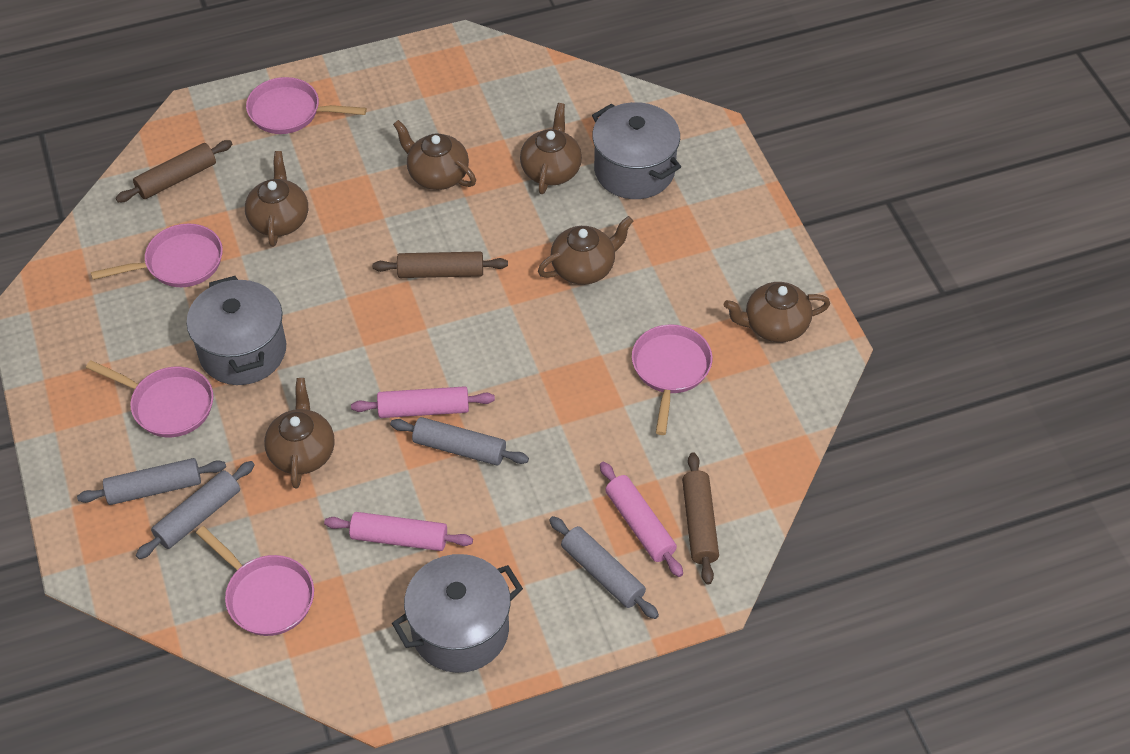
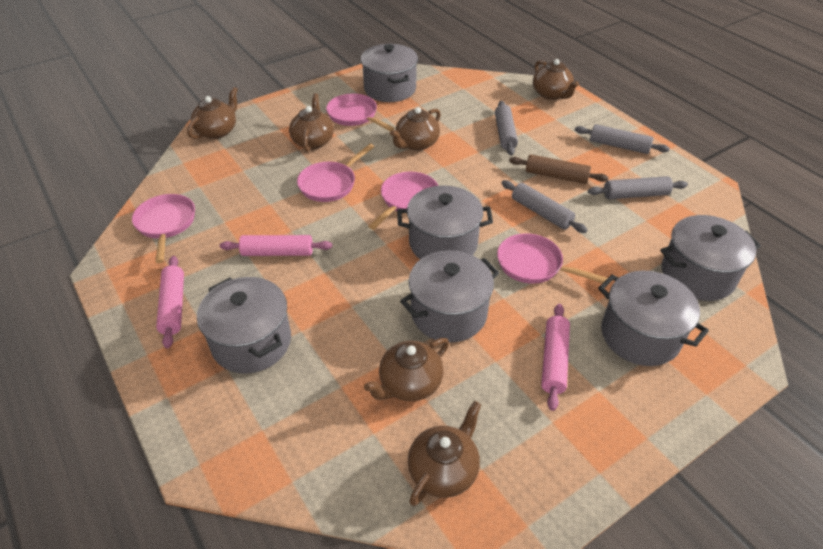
brown rolling pin: 3 -> 1
grey pot: 3 -> 6

